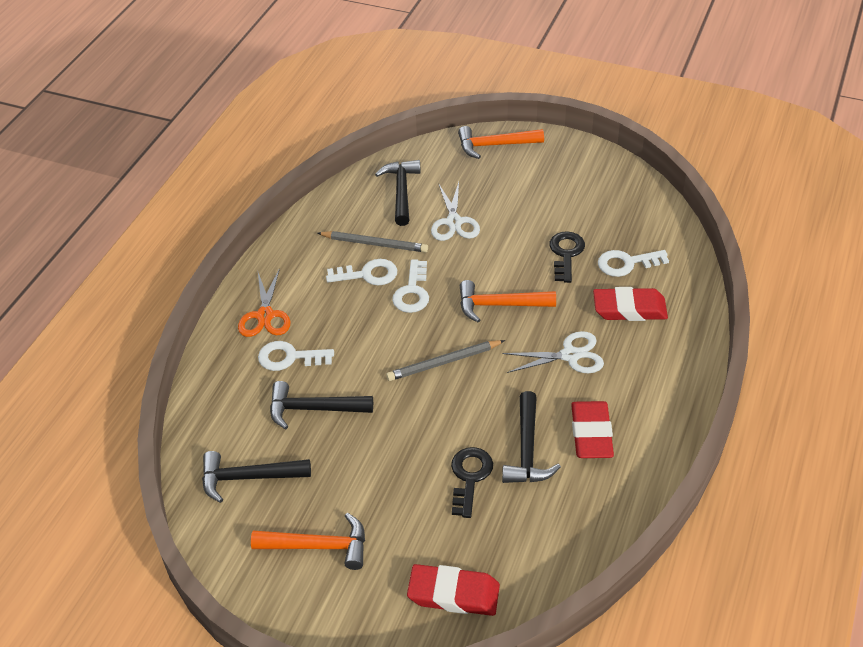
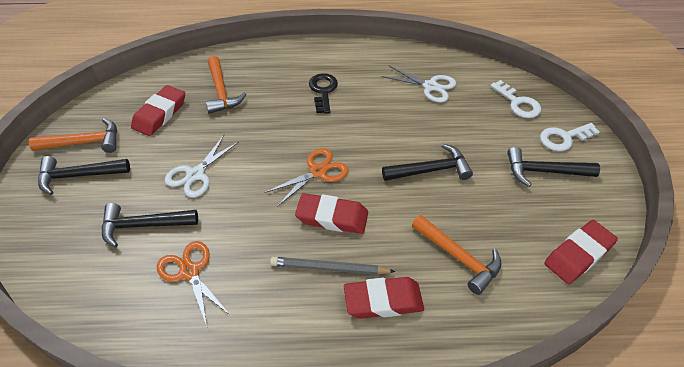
black key: 2 -> 1
grey pencil: 2 -> 1
orange scissors: 1 -> 2
red eraser: 3 -> 4
white key: 4 -> 2

